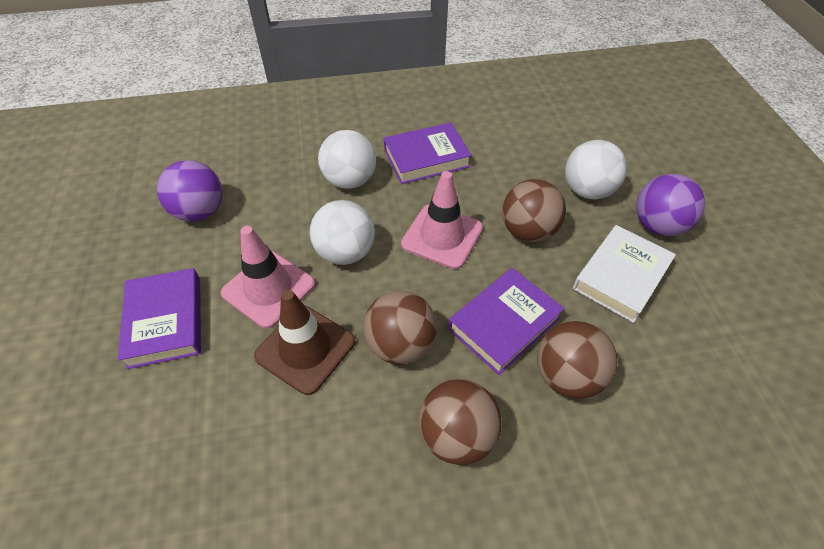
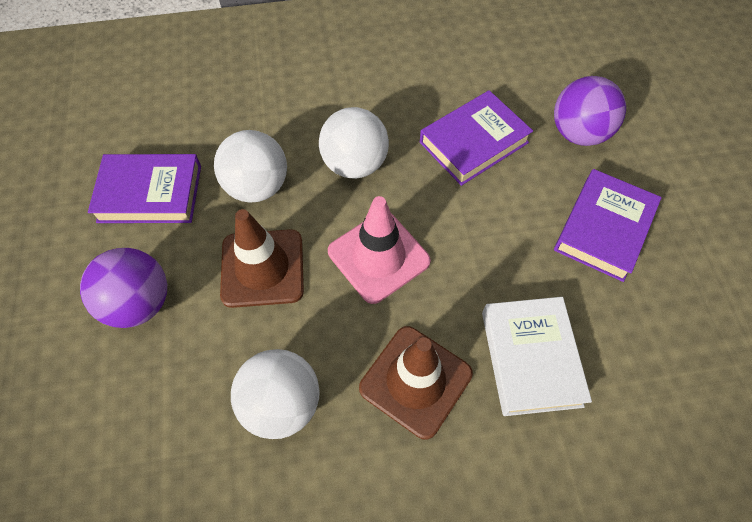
brown ball: 4 -> 0
brown traffic cone: 1 -> 2
pink traffic cone: 2 -> 1

